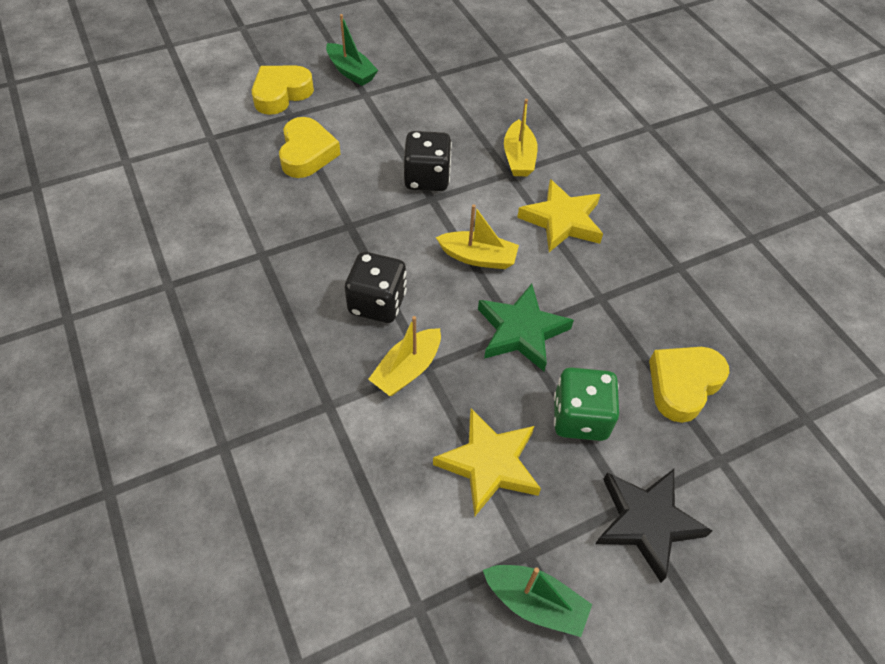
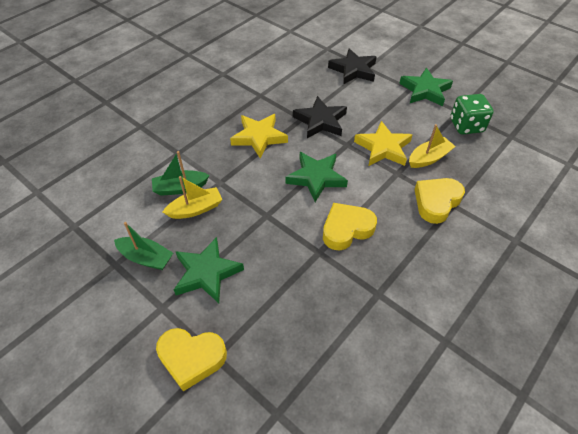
black dice: 2 -> 0
black star: 1 -> 2
green star: 1 -> 3
yellow boat: 3 -> 2

